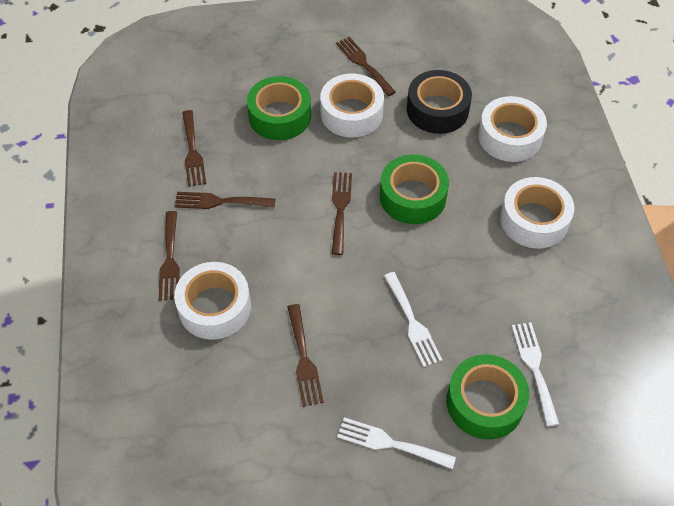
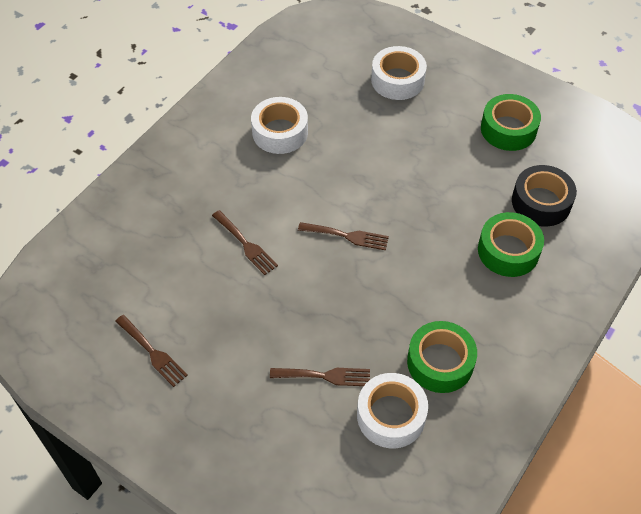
brown fork: 6 -> 4
white fork: 3 -> 0
white tape: 4 -> 3

